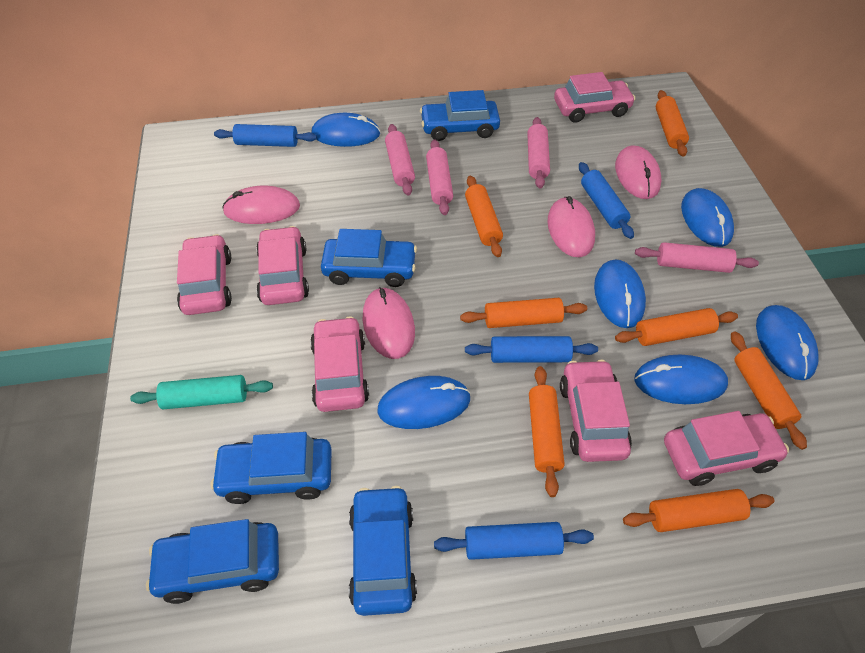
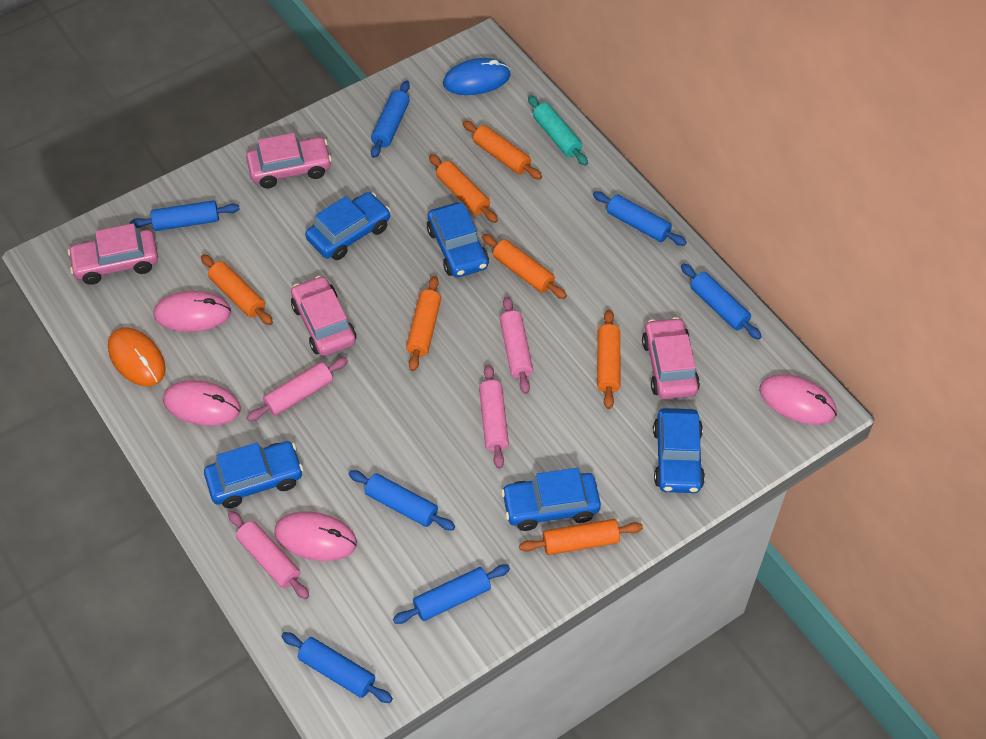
blue mouse: 6 -> 1
blue rolling pin: 4 -> 7
orange mouse: 0 -> 1
pink car: 6 -> 4

